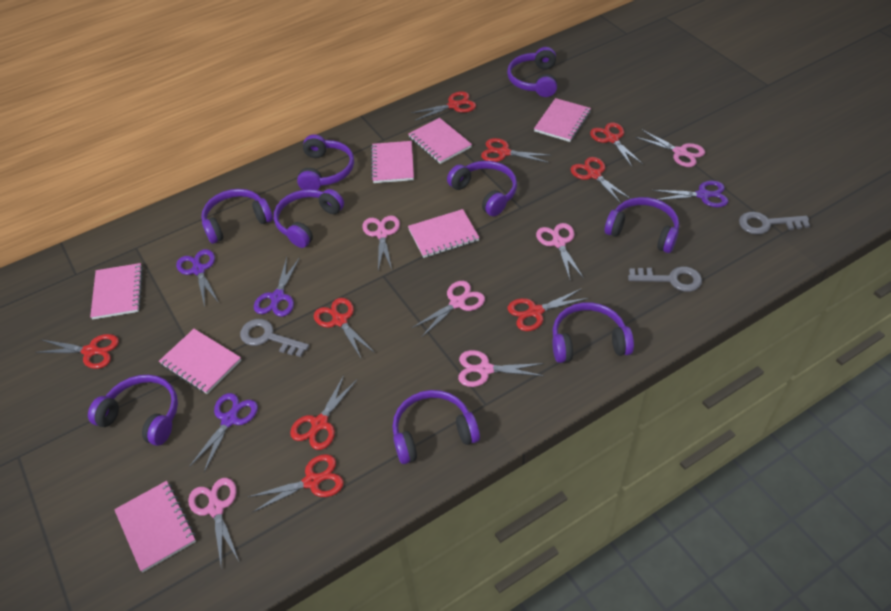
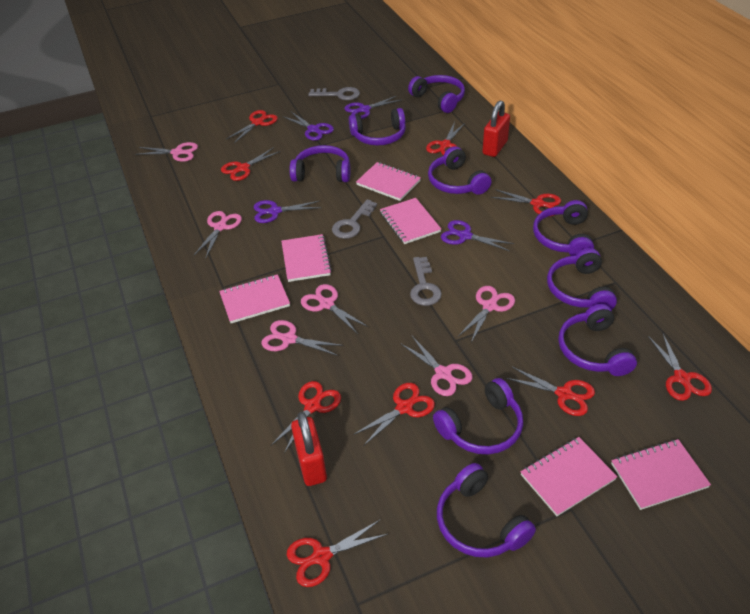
pink notebook: 7 -> 6
red padlock: 0 -> 2

